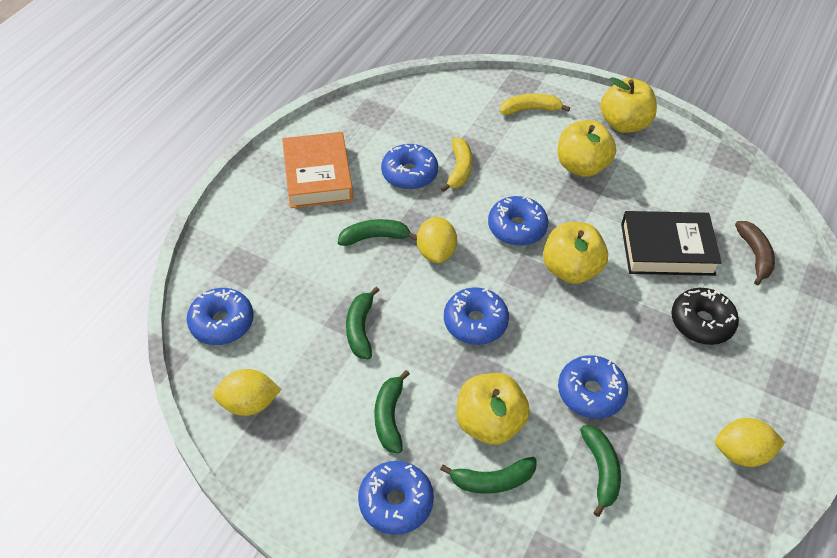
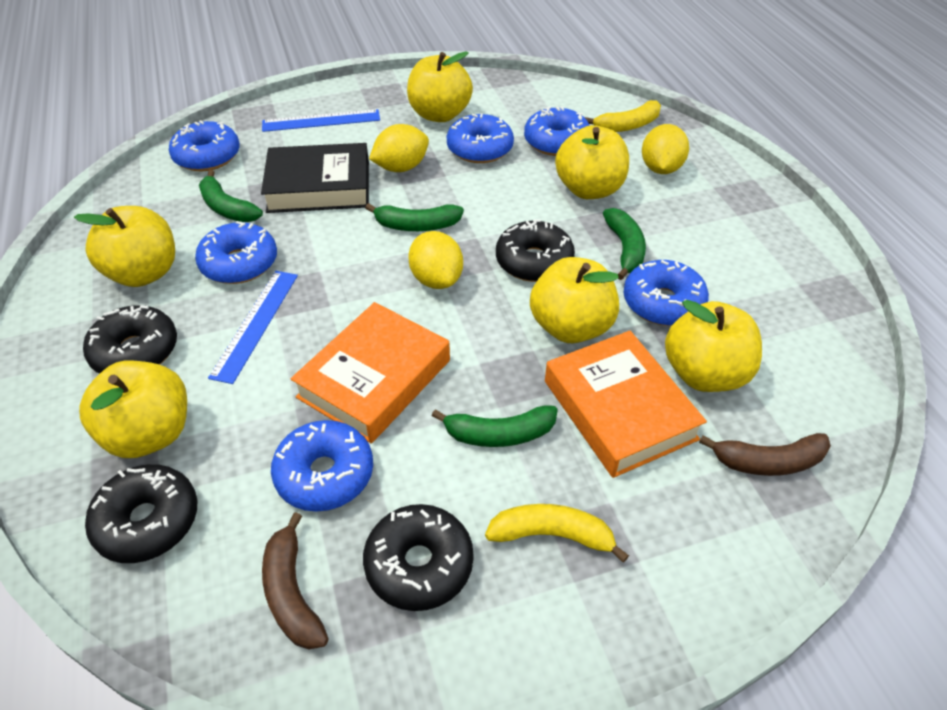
black donut: 1 -> 4
blue ruler: 0 -> 2
brown banana: 1 -> 2
green banana: 5 -> 4
orange book: 1 -> 2
yellow apple: 4 -> 6

